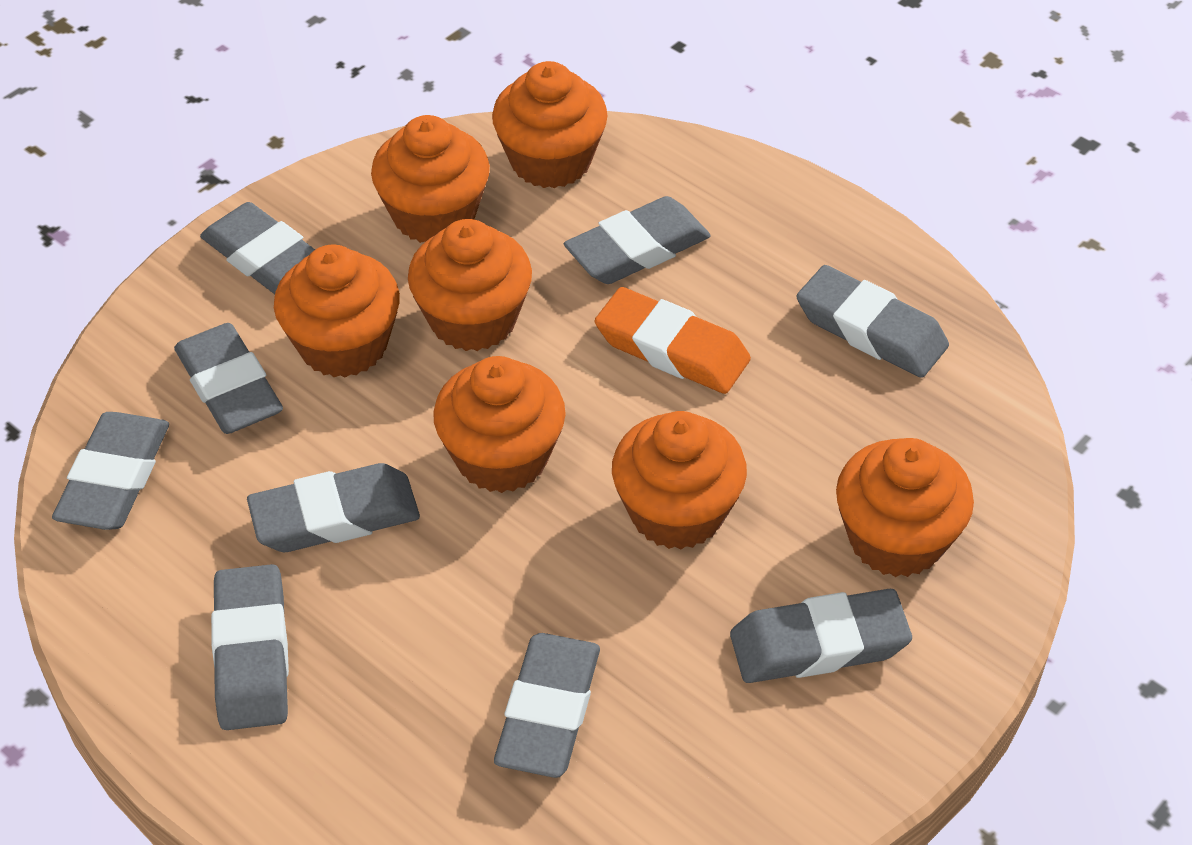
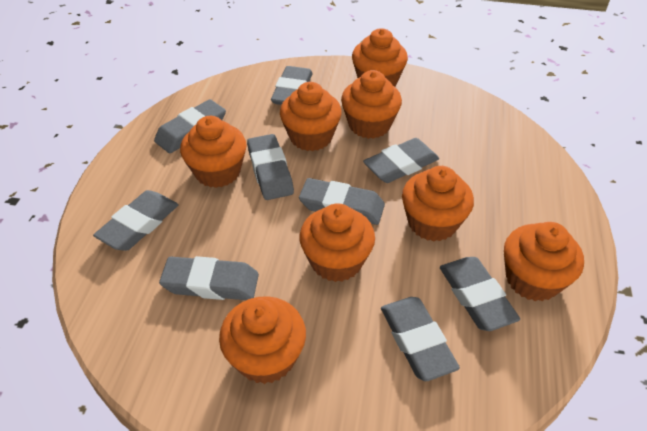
orange cupcake: 7 -> 8
orange eraser: 1 -> 0

